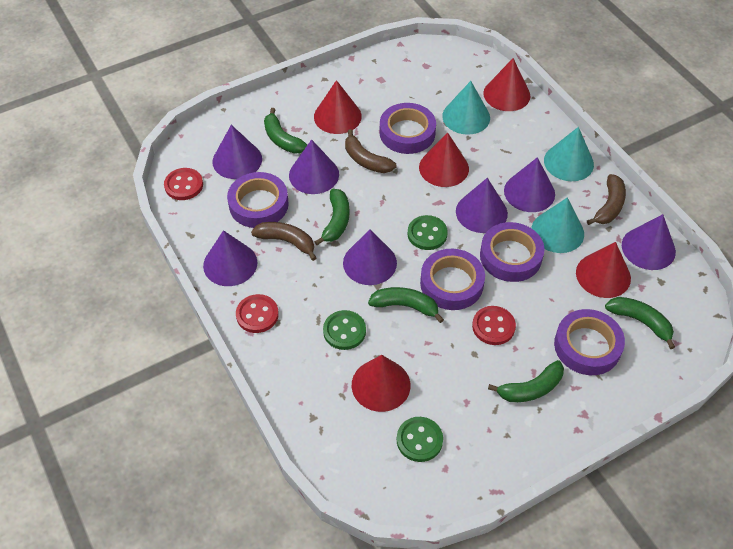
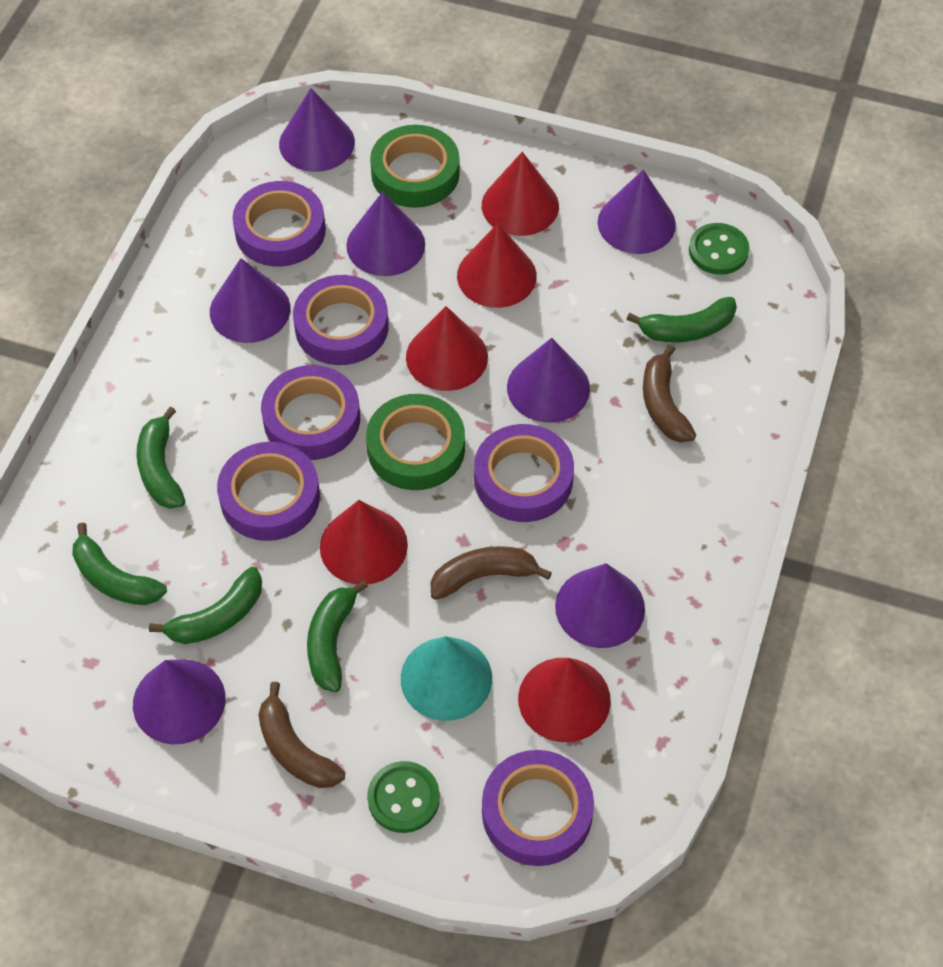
green button: 3 -> 2
green tape: 0 -> 2
purple tape: 5 -> 6
red button: 3 -> 0
turquoise cone: 3 -> 1

